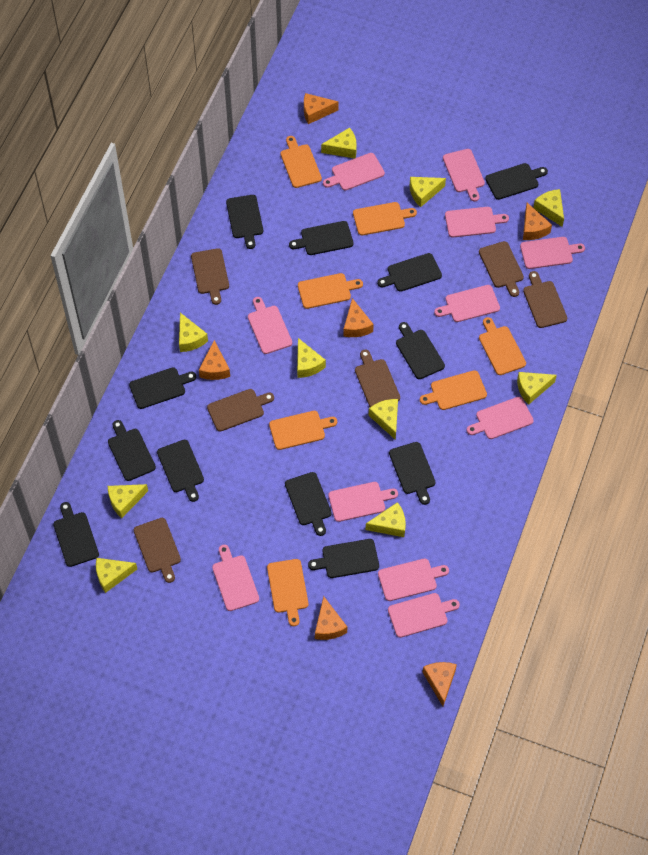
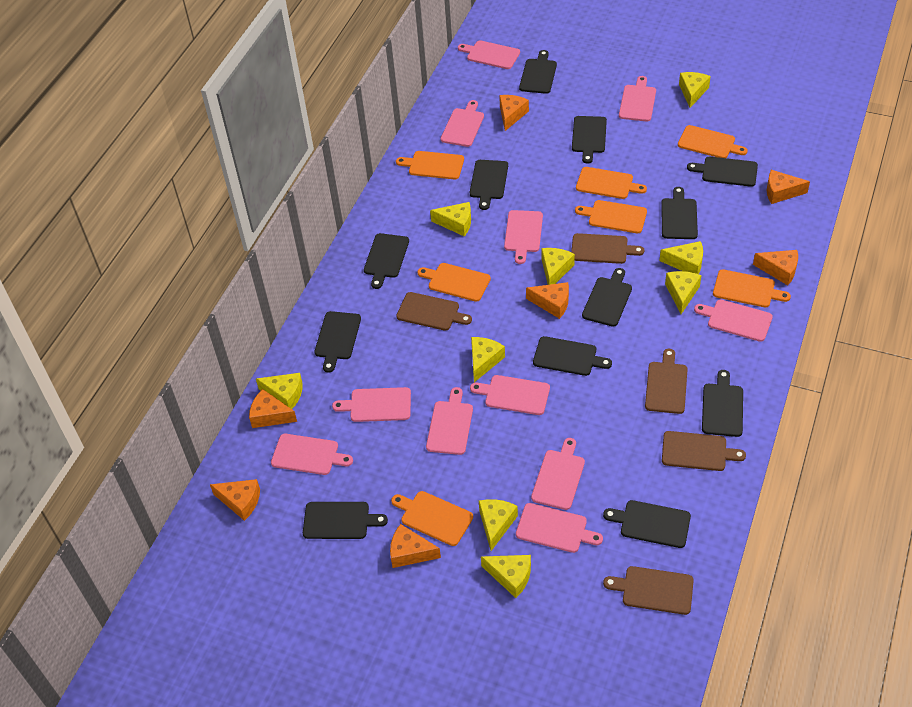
brown cutting board: 6 -> 5
orange cheese: 6 -> 7
yellow cheese: 10 -> 9

